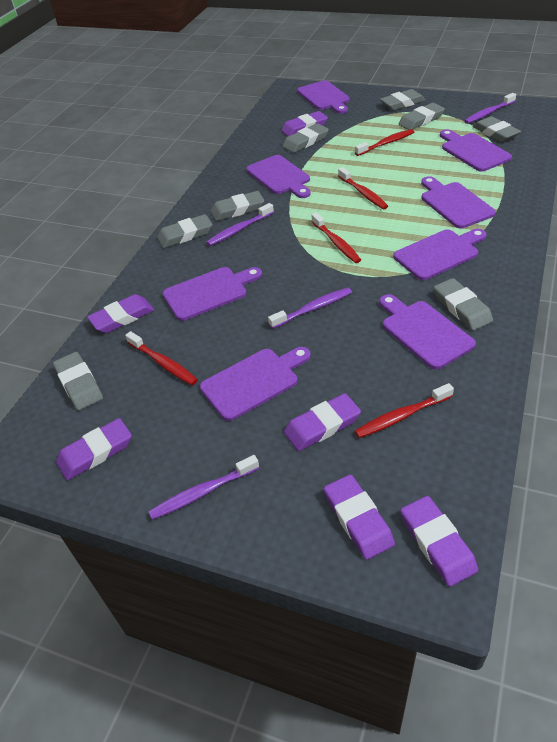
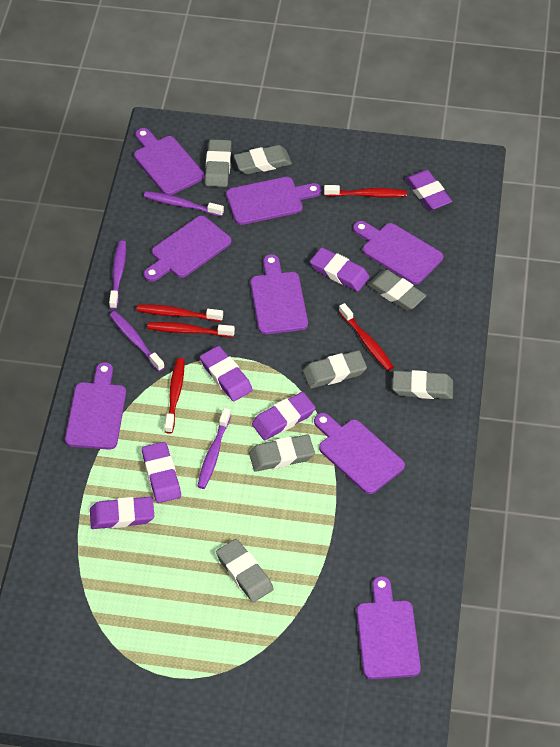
grey eraser: 8 -> 7

